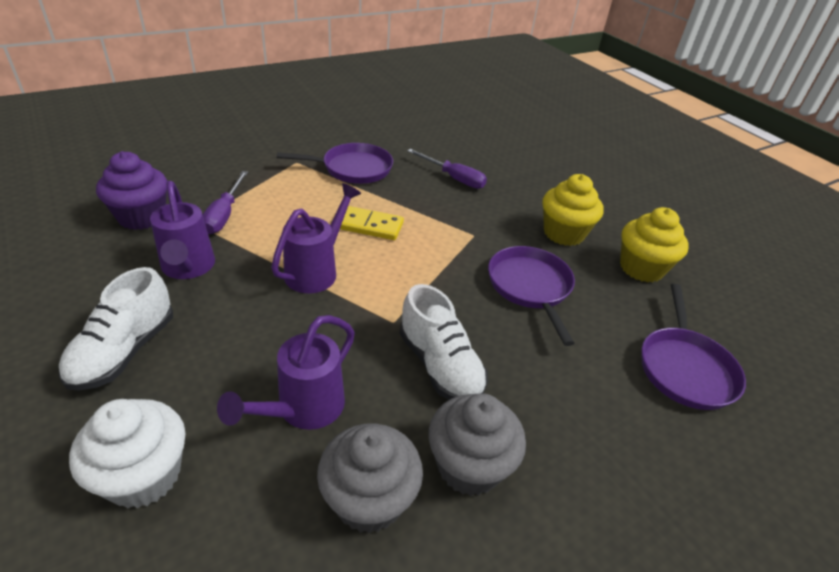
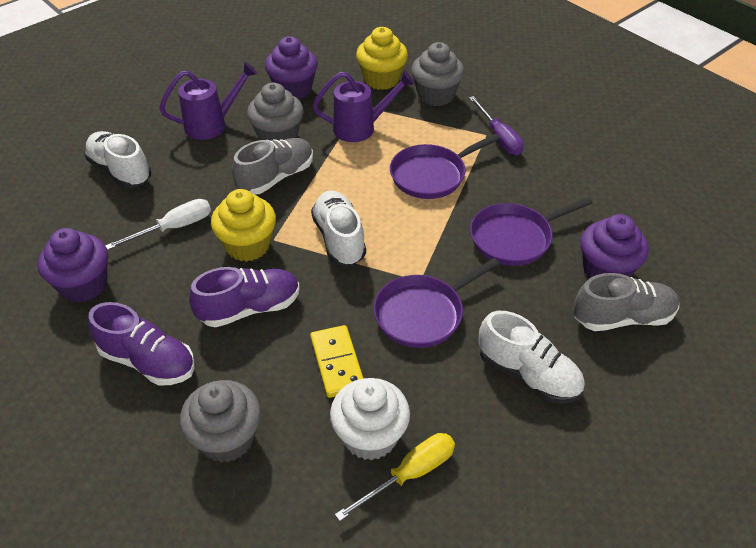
grey cupcake: 2 -> 3
grey shoe: 0 -> 2
purple cupcake: 1 -> 3
purple screwdriver: 2 -> 1
purple shoe: 0 -> 2
purple watering can: 3 -> 2
white screwdriver: 0 -> 1
white shoe: 2 -> 3
yellow screwdriver: 0 -> 1

